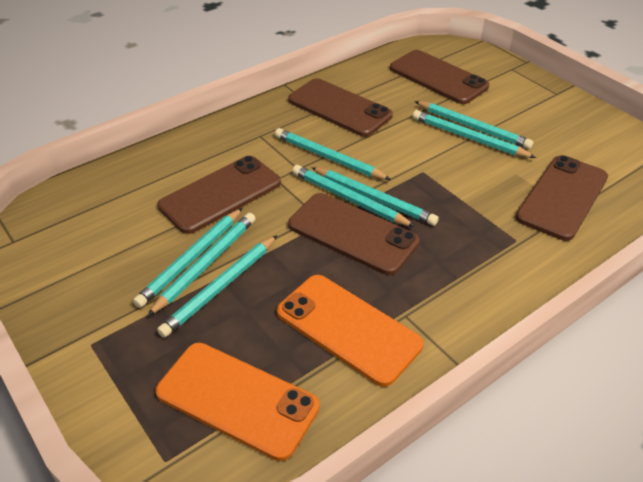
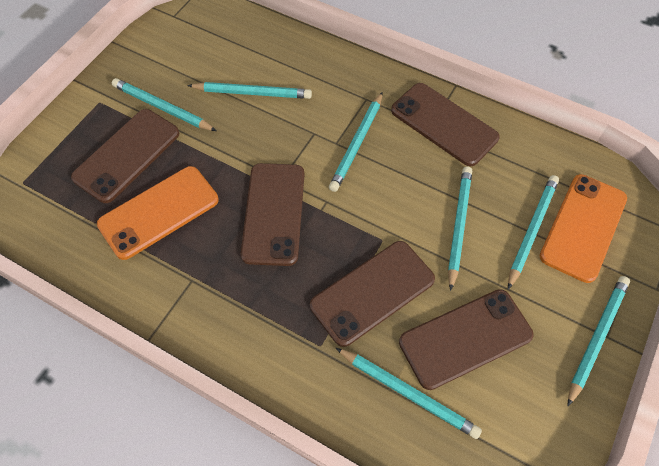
turquoise pencil: 8 -> 7

